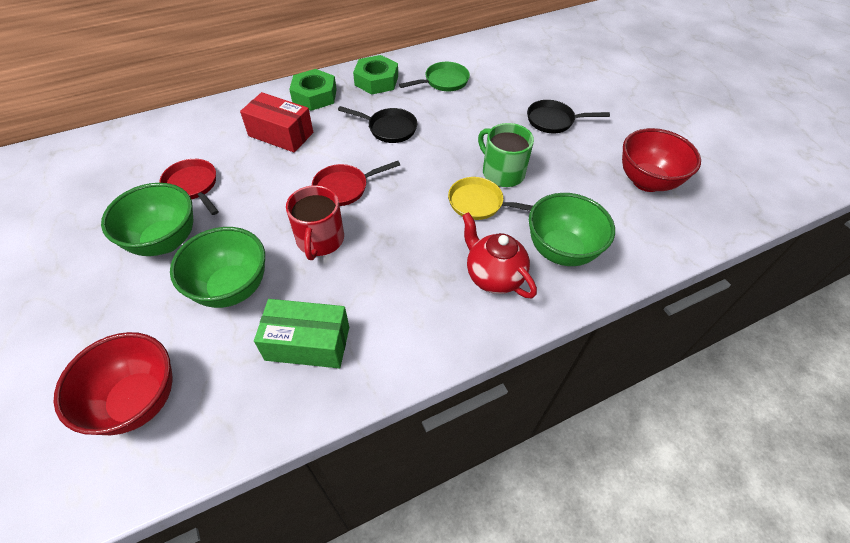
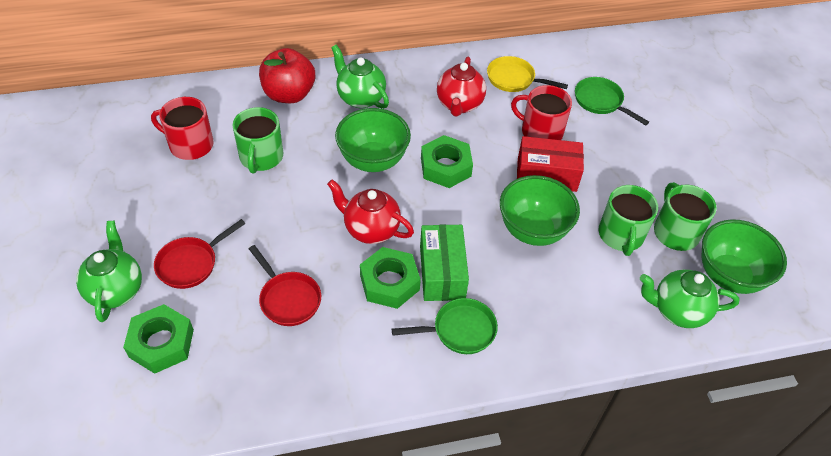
black pan: 2 -> 0
green mug: 1 -> 3
green nut: 2 -> 3
green pan: 1 -> 2
green teapot: 0 -> 3
red apple: 0 -> 1
red bowl: 2 -> 0
red mug: 1 -> 2
red teapot: 1 -> 2

